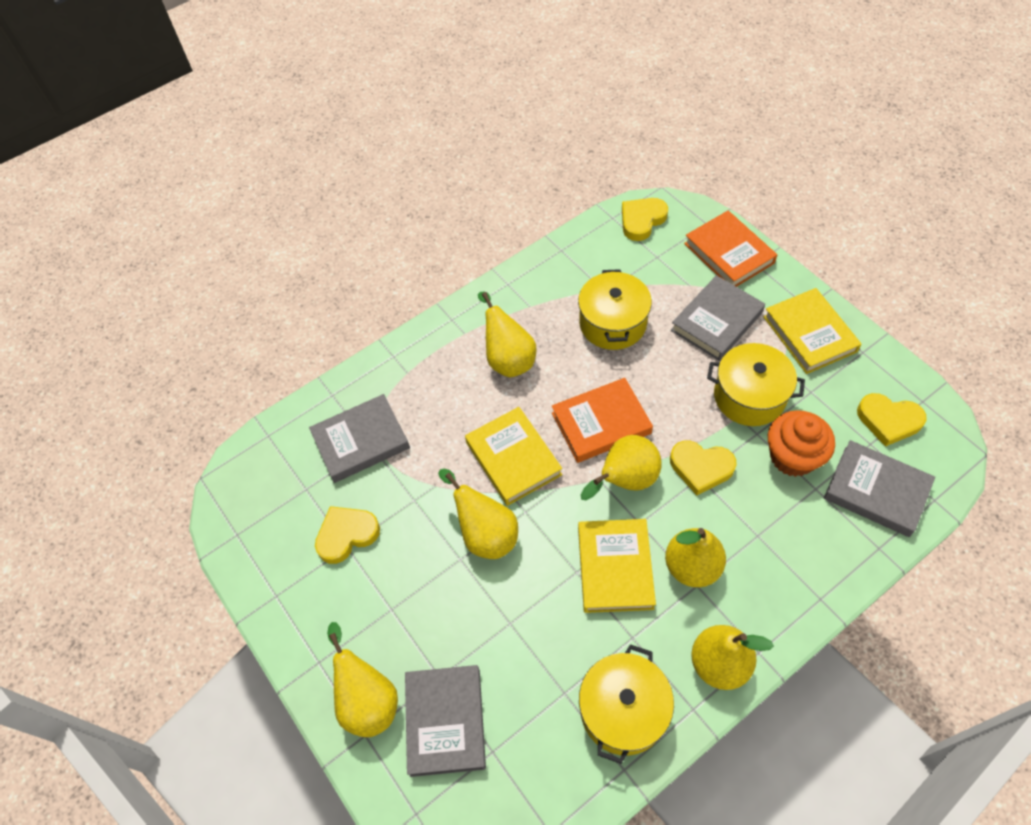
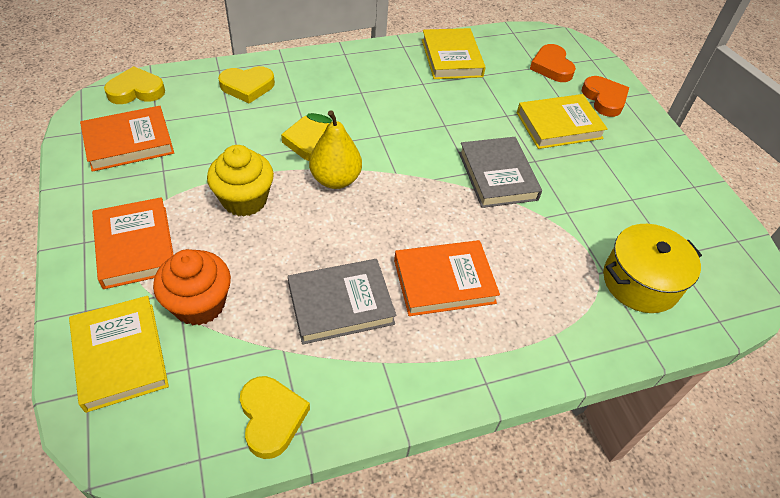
grey book: 4 -> 2
orange book: 2 -> 3
orange heart: 0 -> 2
yellow cupcake: 0 -> 1
yellow pear: 6 -> 1
yellow pot: 3 -> 1

